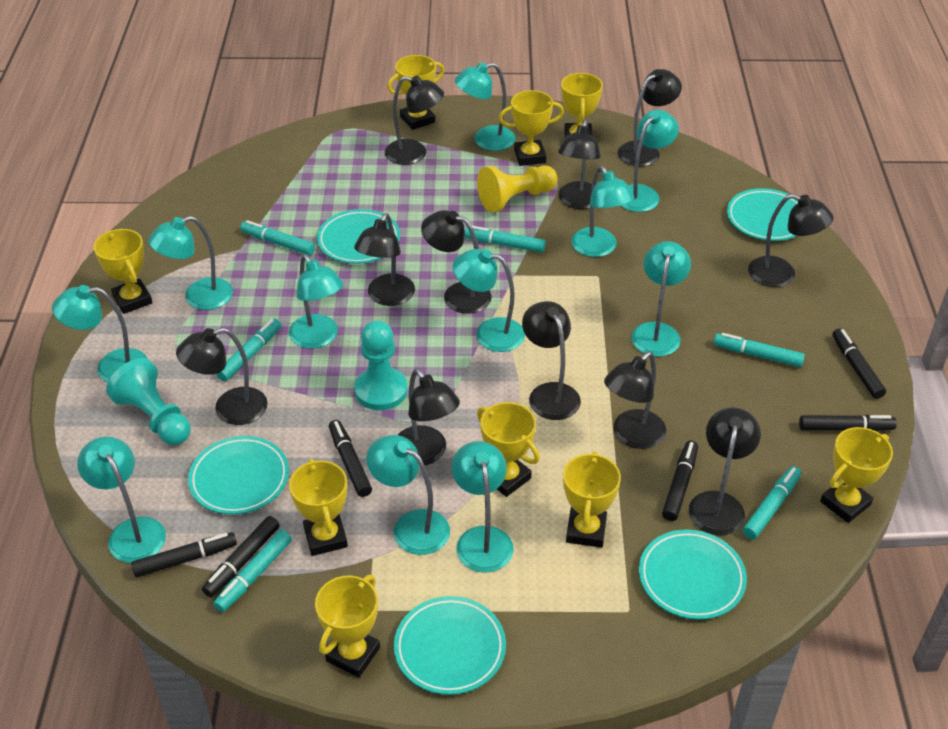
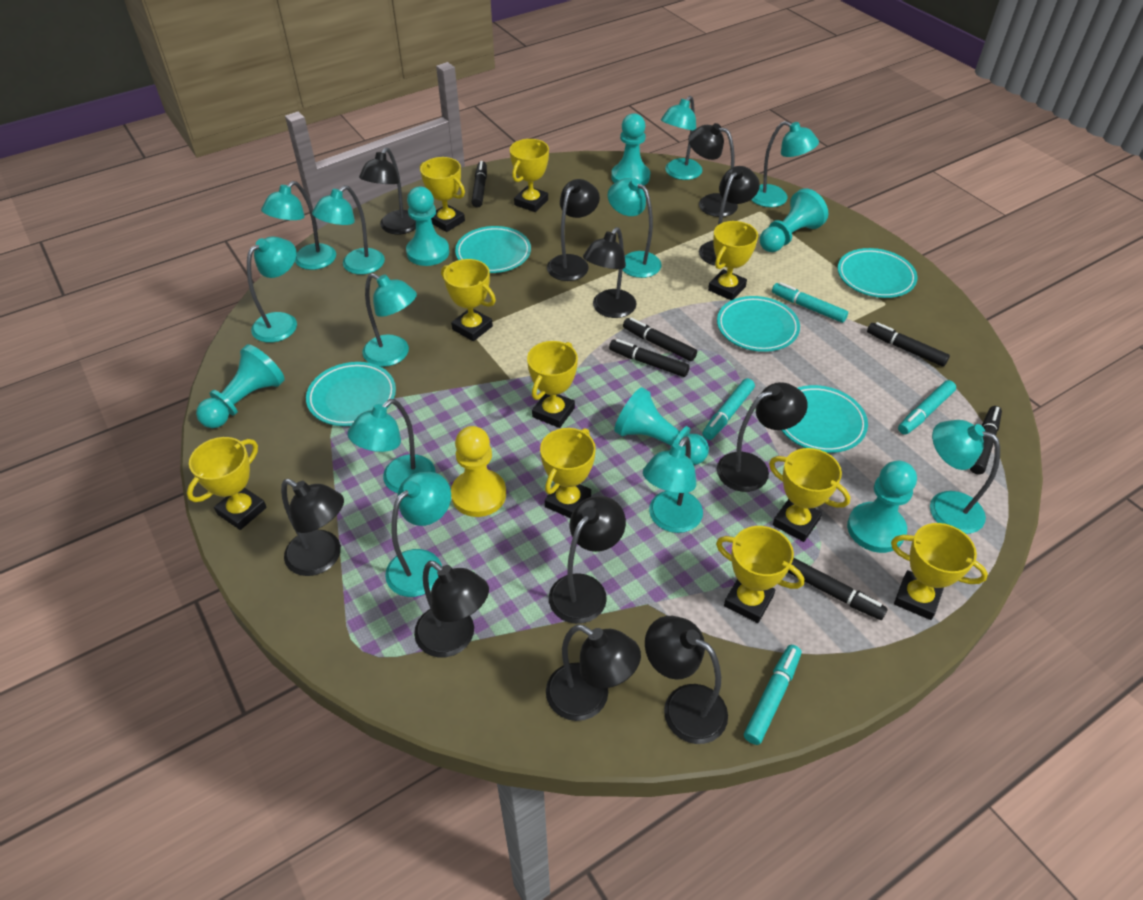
turquoise marker: 6 -> 4
turquoise pawn: 2 -> 6
yellow trophy: 9 -> 10

